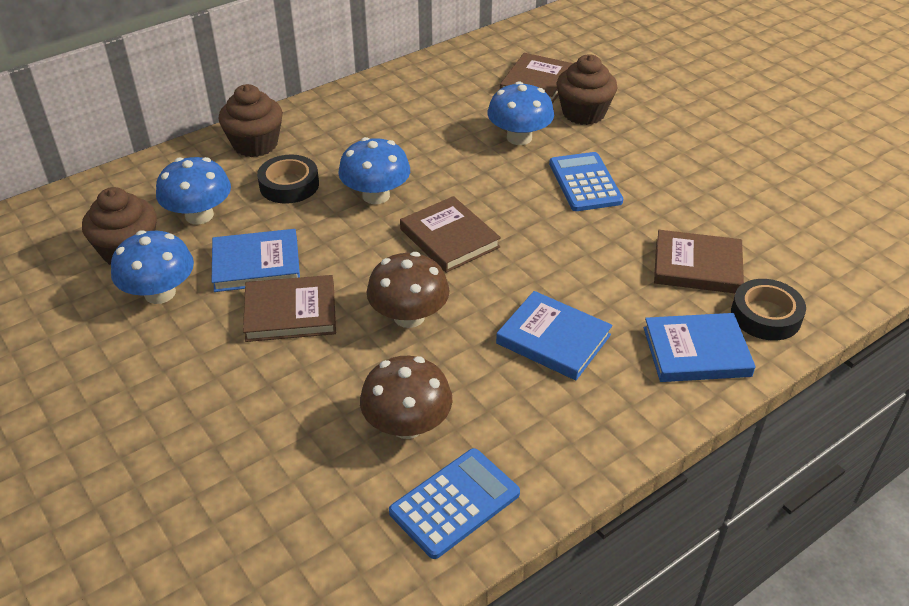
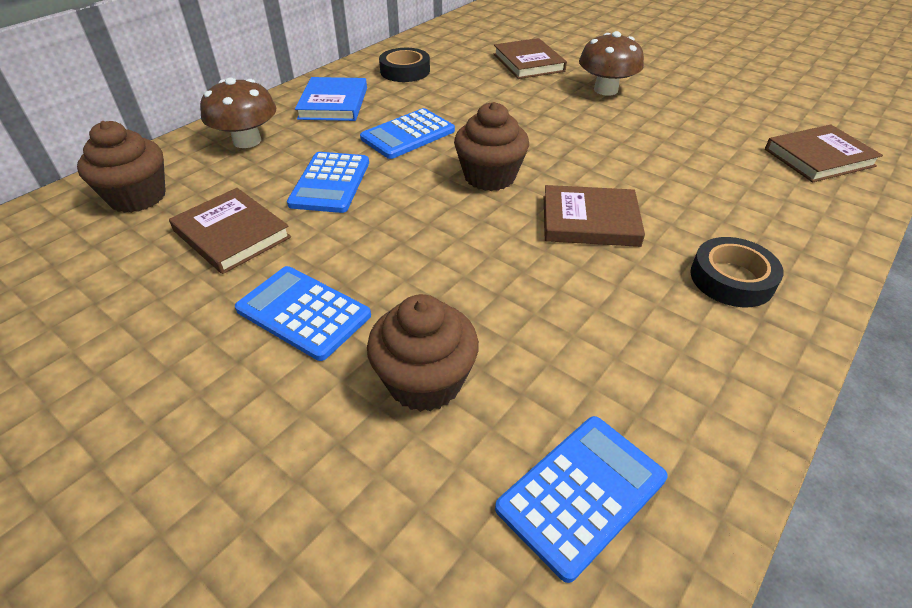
blue book: 3 -> 1
blue calculator: 2 -> 4
blue mushroom: 4 -> 0

